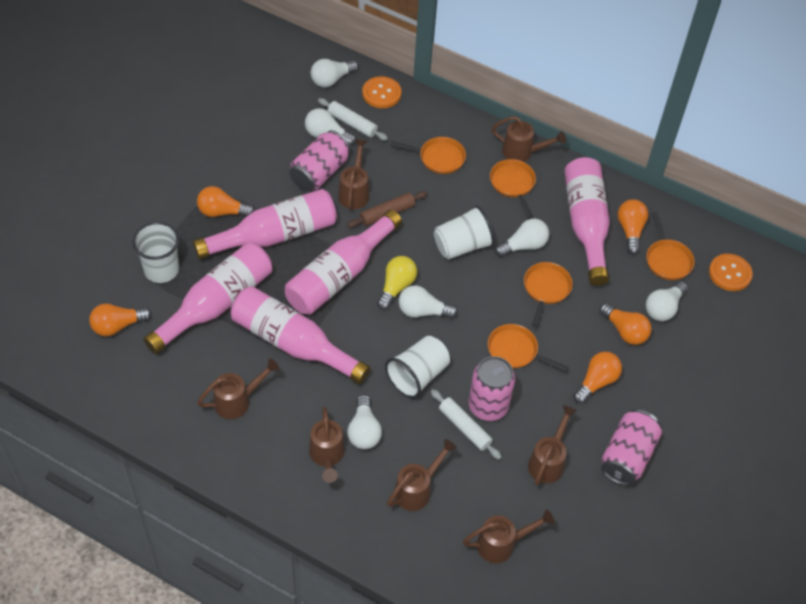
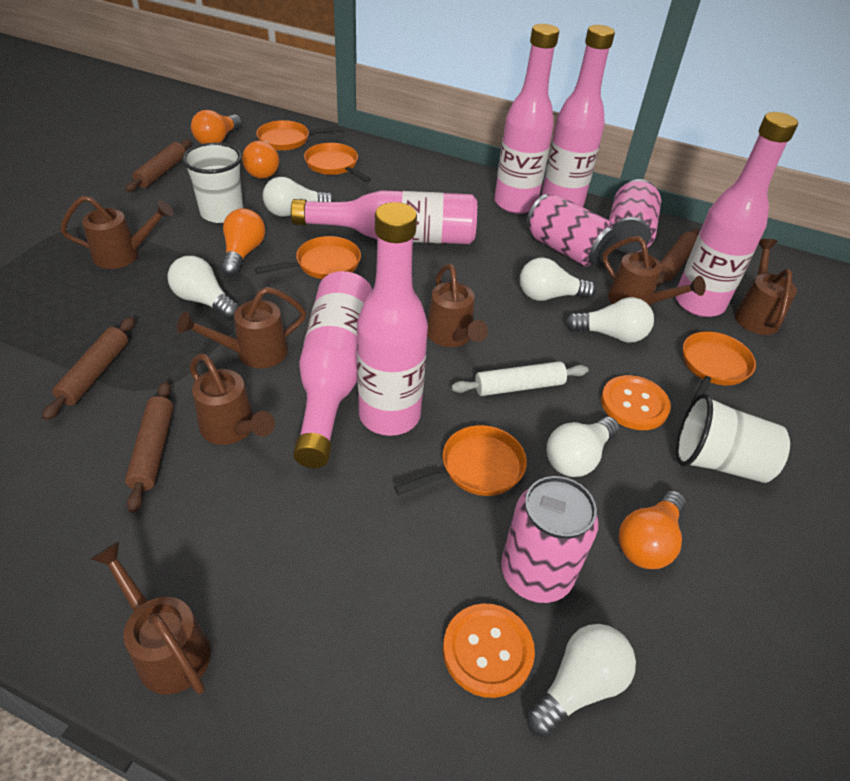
brown rolling pin: 1 -> 4
orange light bulb: 5 -> 4
pink bottle: 5 -> 6
white cup: 3 -> 2
white rolling pin: 2 -> 1
yellow light bulb: 1 -> 0

